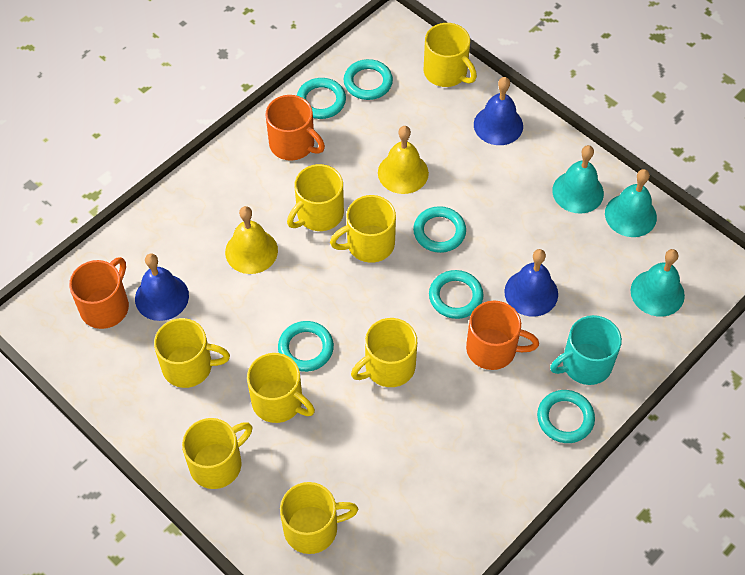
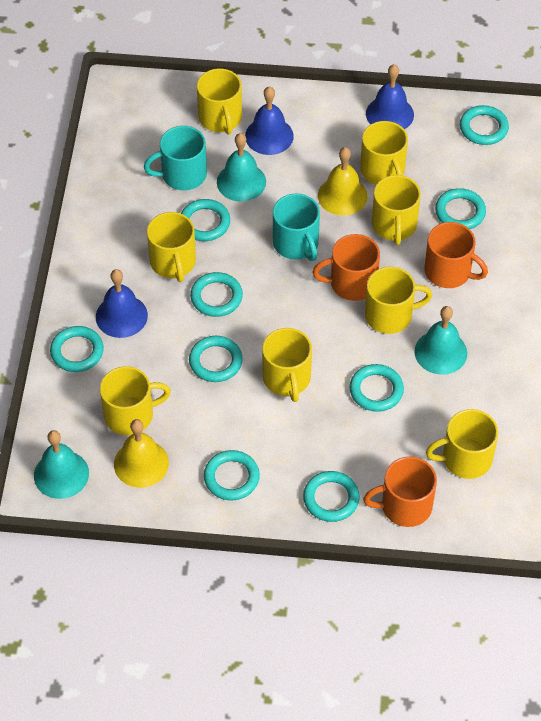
turquoise mug: 1 -> 2
turquoise ring: 6 -> 9

